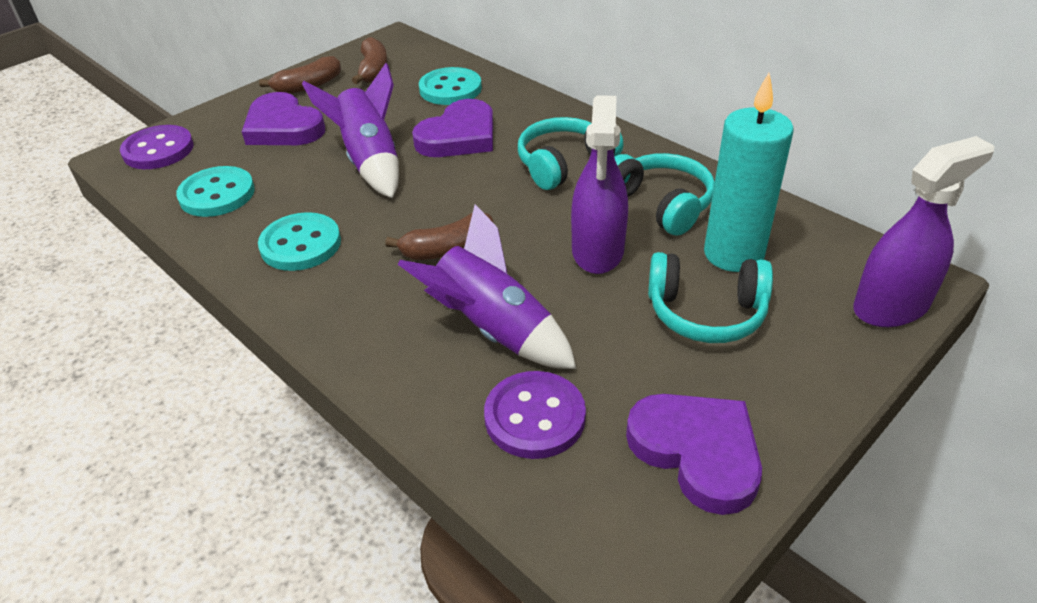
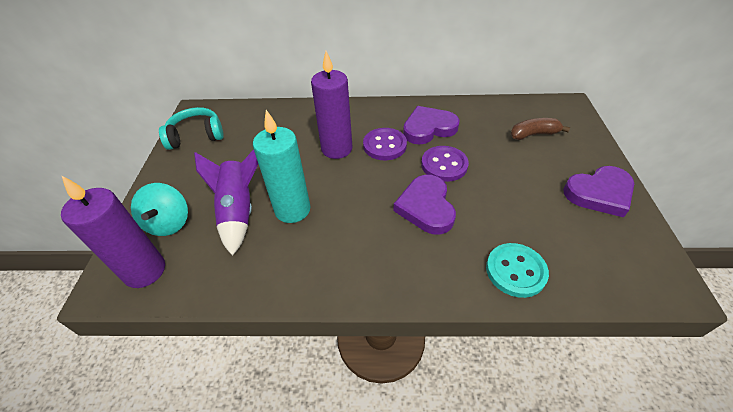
brown banana: 3 -> 1
purple candle: 0 -> 2
purple rocket: 2 -> 1
purple spray bottle: 2 -> 0
turquoise button: 3 -> 1
turquoise headphones: 3 -> 1
turquoise spinning top: 0 -> 1

